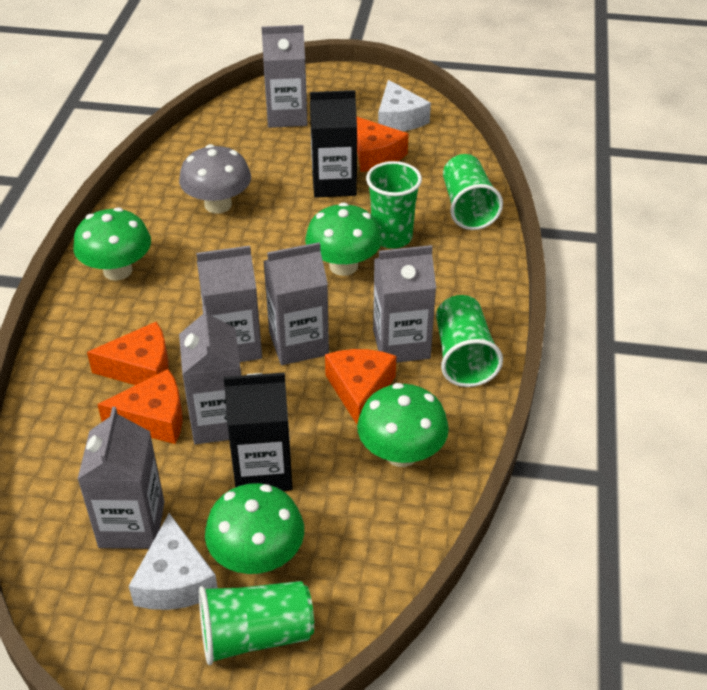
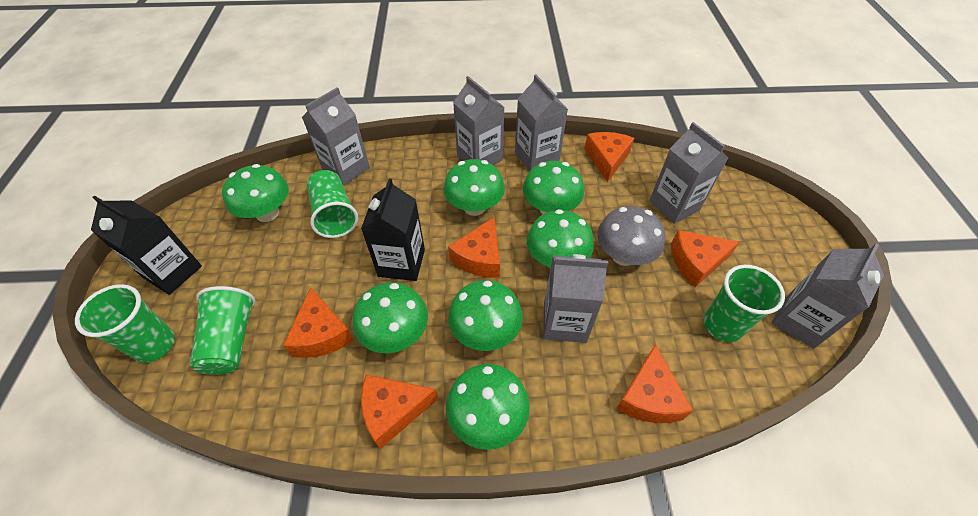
green mushroom: 4 -> 7
orange cheese: 4 -> 6
white cheese: 2 -> 0

